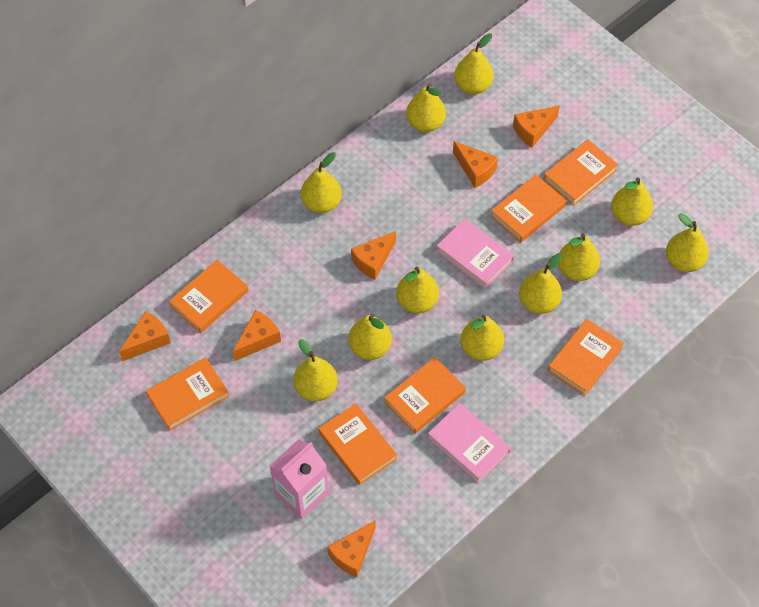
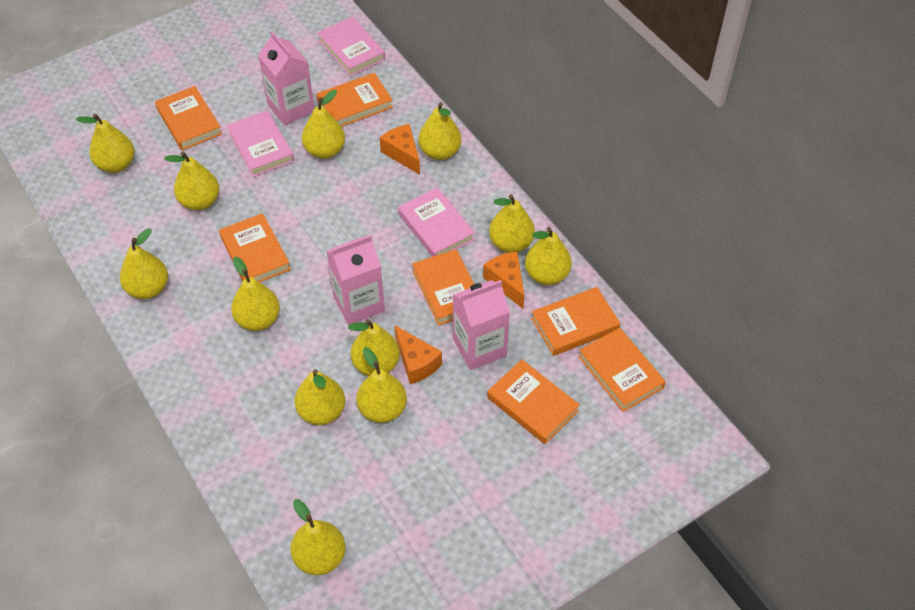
orange cheese: 6 -> 3
pink book: 2 -> 3
pink carton: 1 -> 3
yellow pear: 11 -> 12

